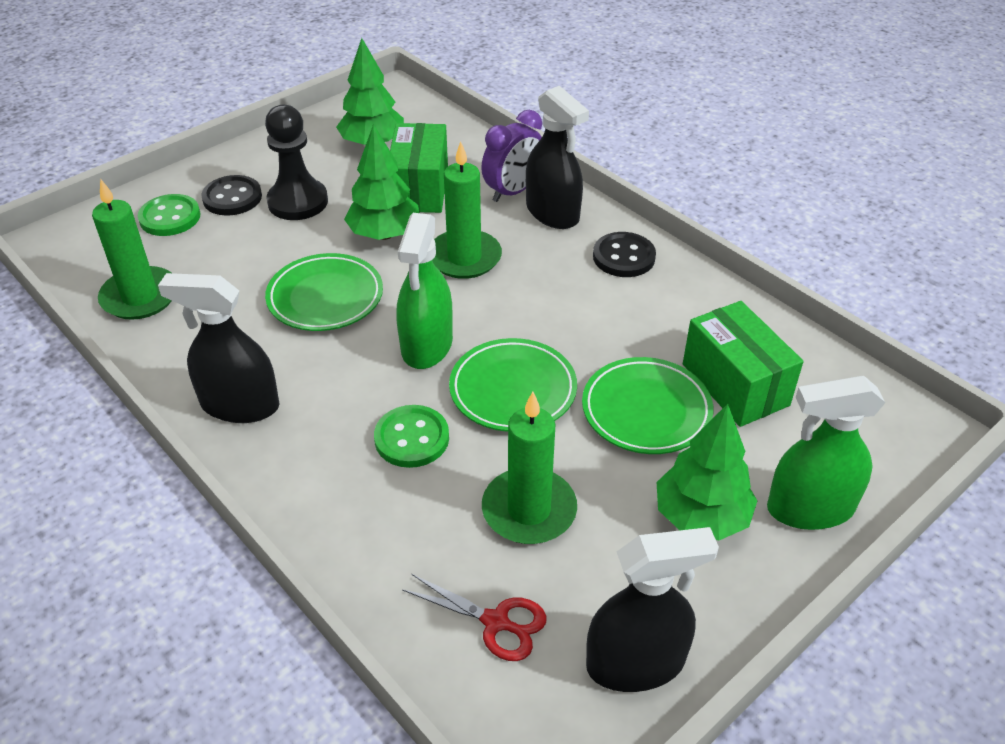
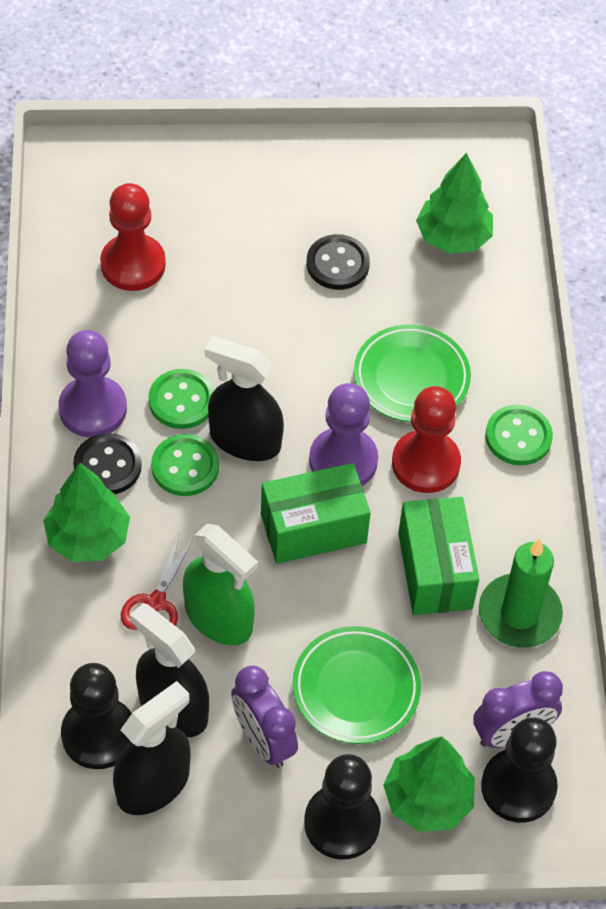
black pawn: 1 -> 3
green button: 2 -> 3
green candle: 3 -> 1
green plate: 3 -> 2
green spray bottle: 2 -> 1
purple clock: 1 -> 2
purple pawn: 0 -> 2
red pawn: 0 -> 2

